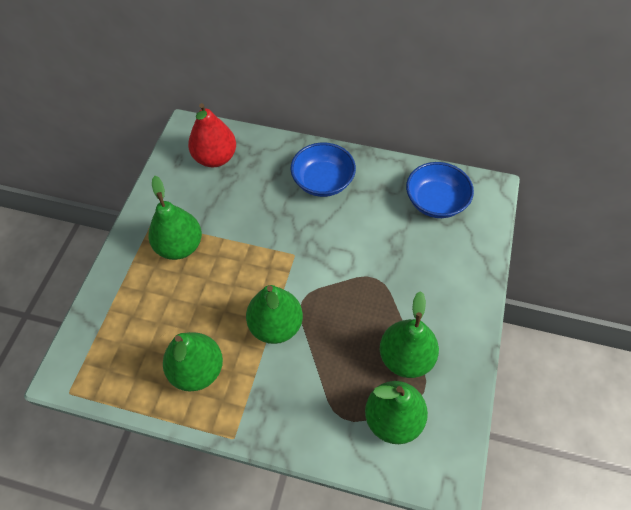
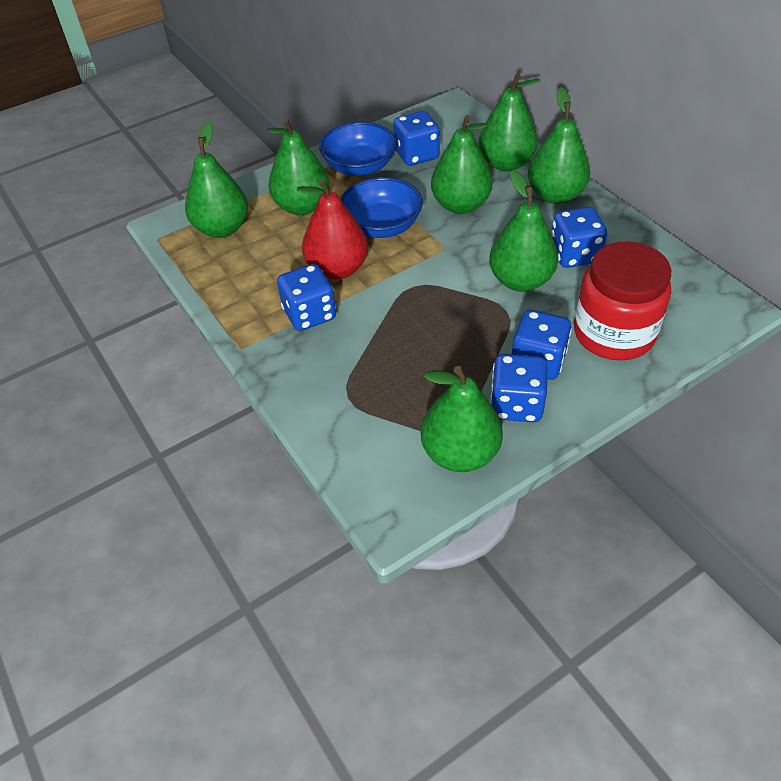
blue dice: 0 -> 5
green pear: 5 -> 7
red jar: 0 -> 1

